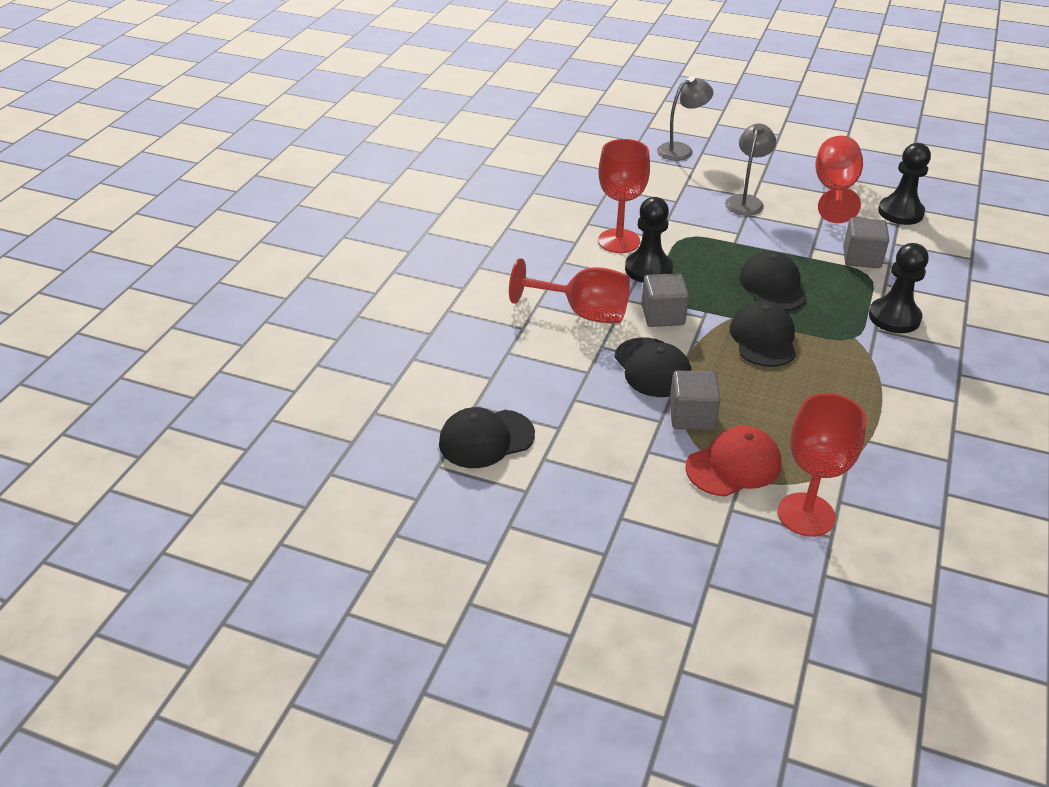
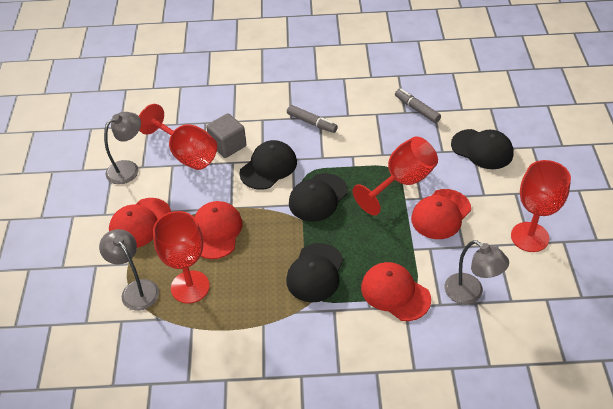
black pawn: 3 -> 0
grey cube: 3 -> 1
grey lamp: 2 -> 3
grey marker: 0 -> 2
red cap: 1 -> 4

